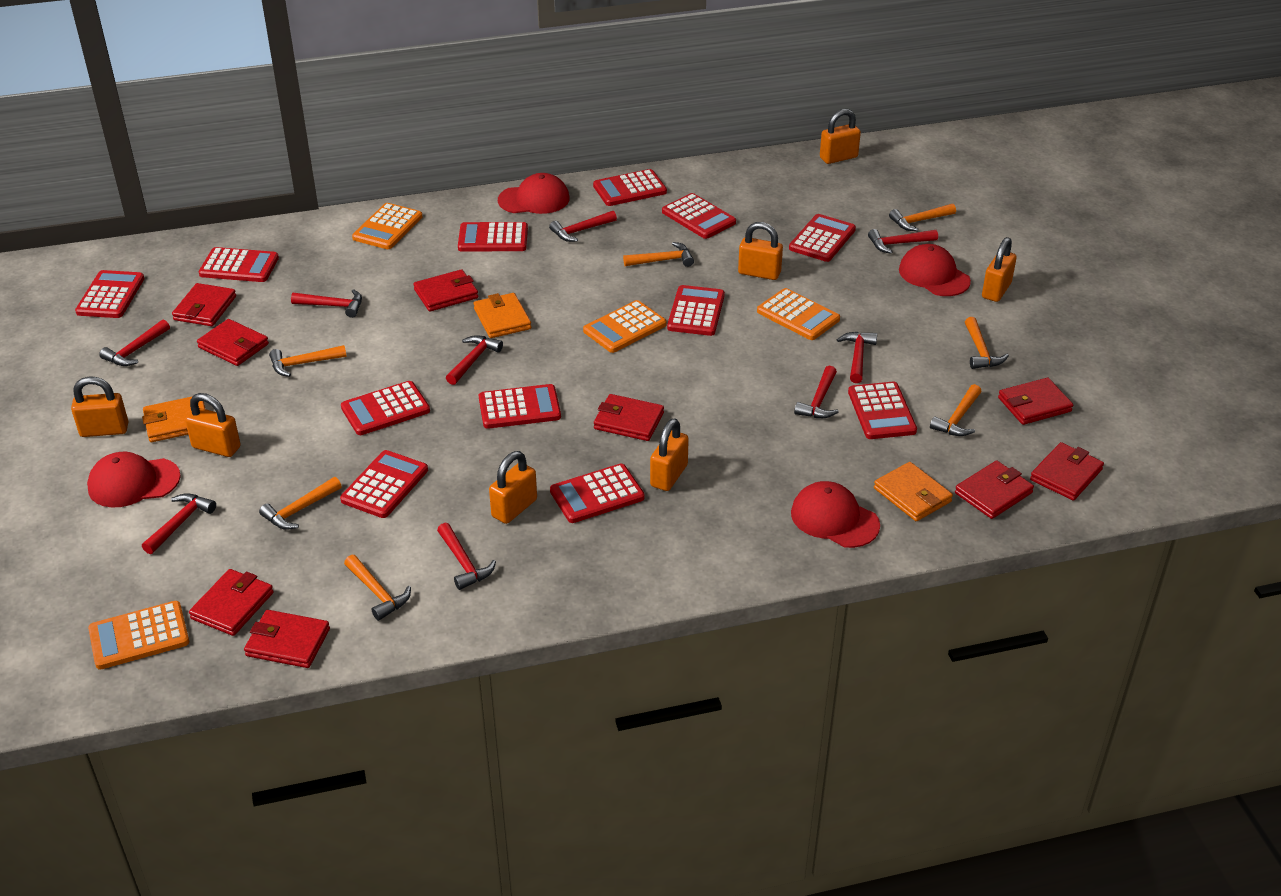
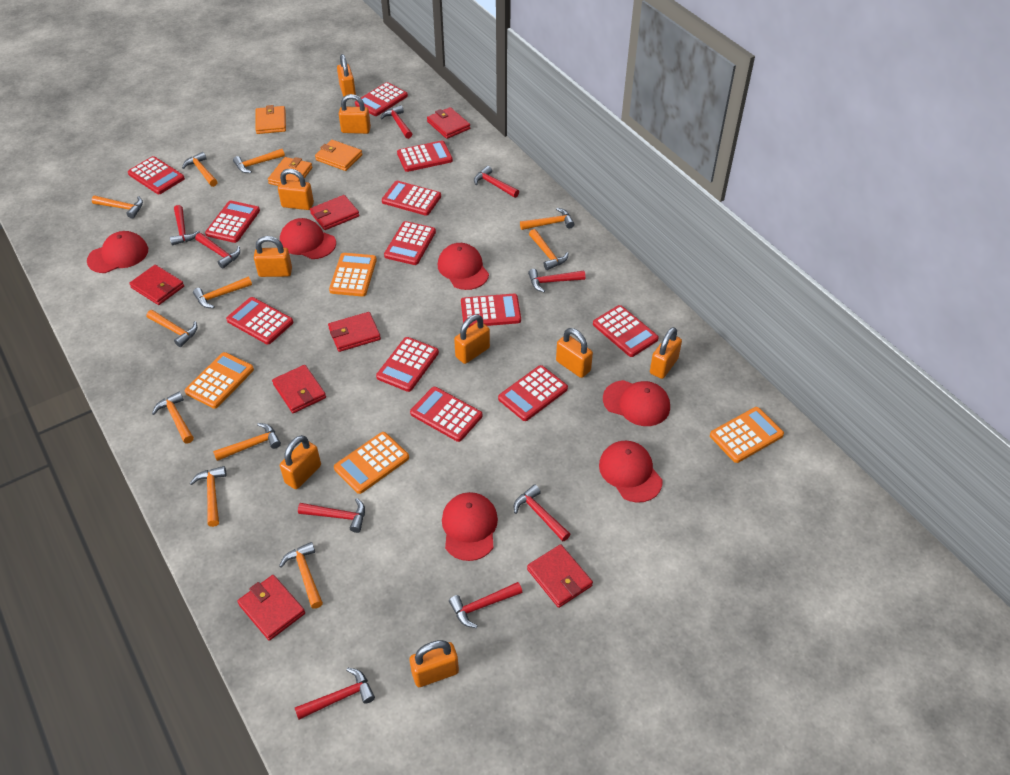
orange hammer: 7 -> 11
orange padlock: 7 -> 9
red cap: 4 -> 6
red wallet: 9 -> 7

